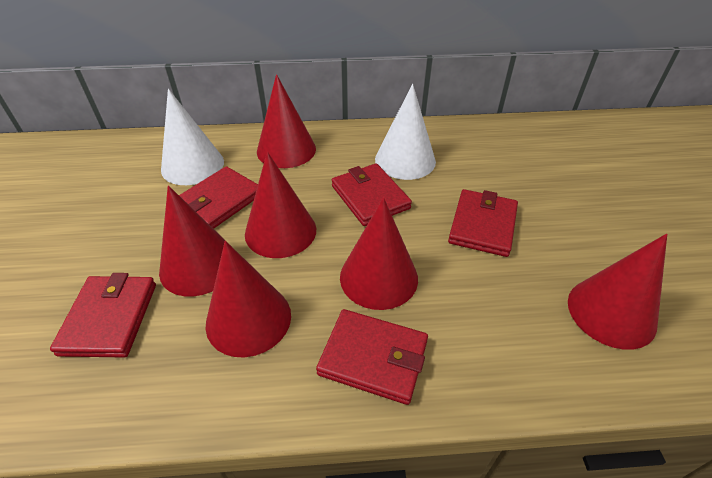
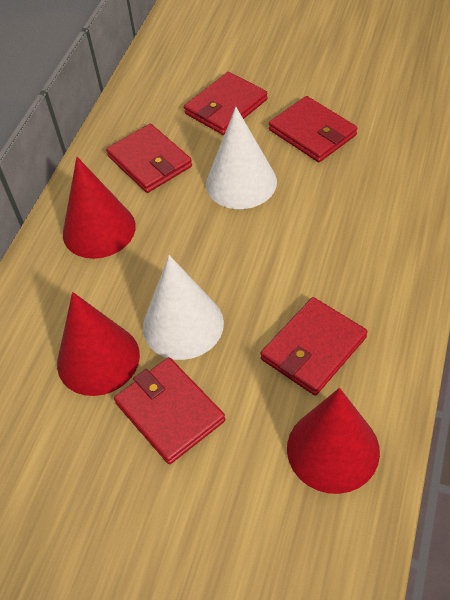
red cone: 6 -> 3

